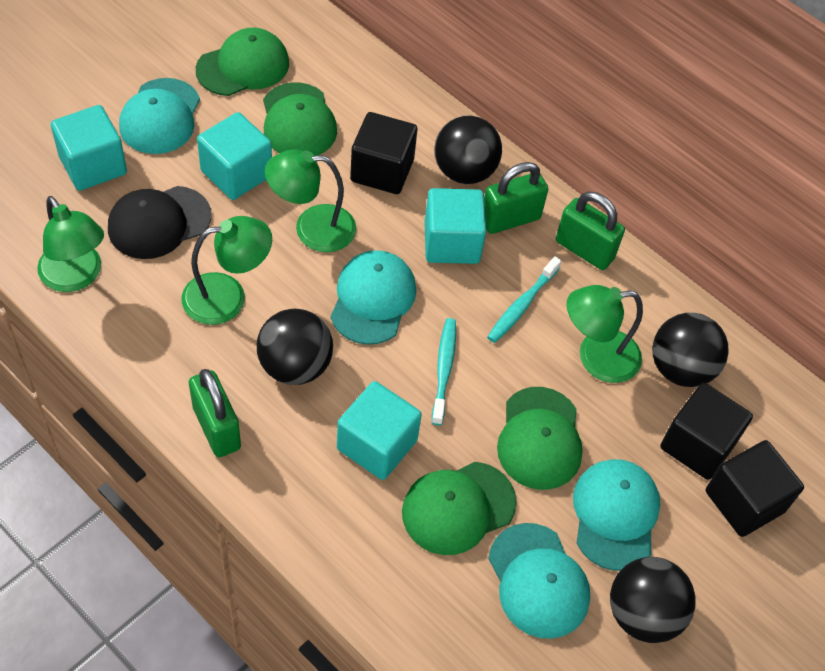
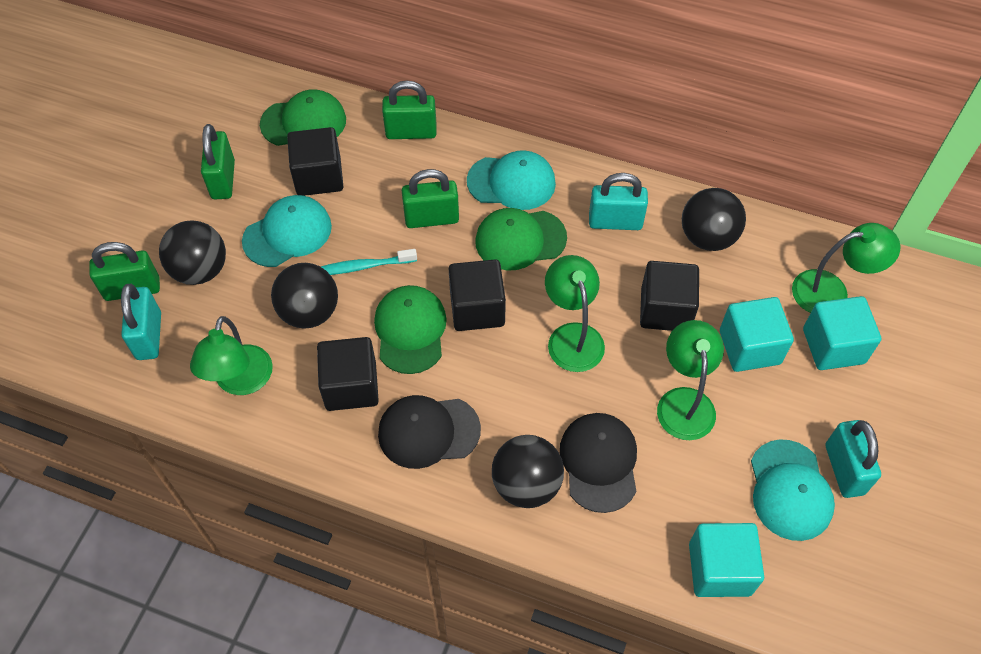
black cap: 1 -> 2
black cube: 3 -> 4
green cap: 4 -> 3
green padlock: 3 -> 4
turquoise cap: 4 -> 3
turquoise cube: 4 -> 3
turquoise padlock: 0 -> 3
turquoise toothbrush: 2 -> 1

